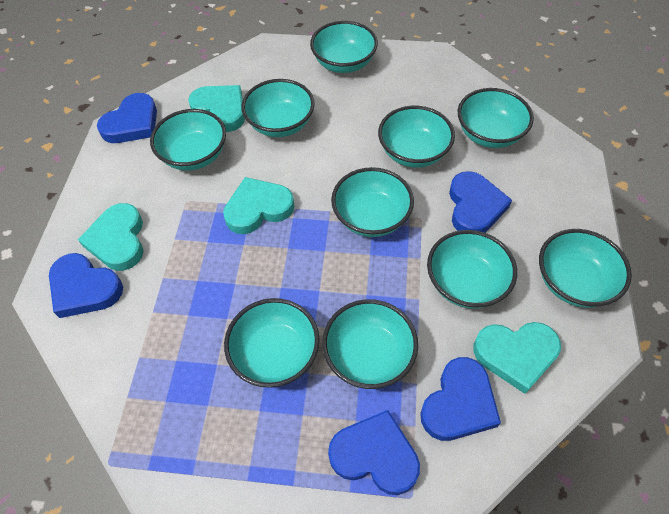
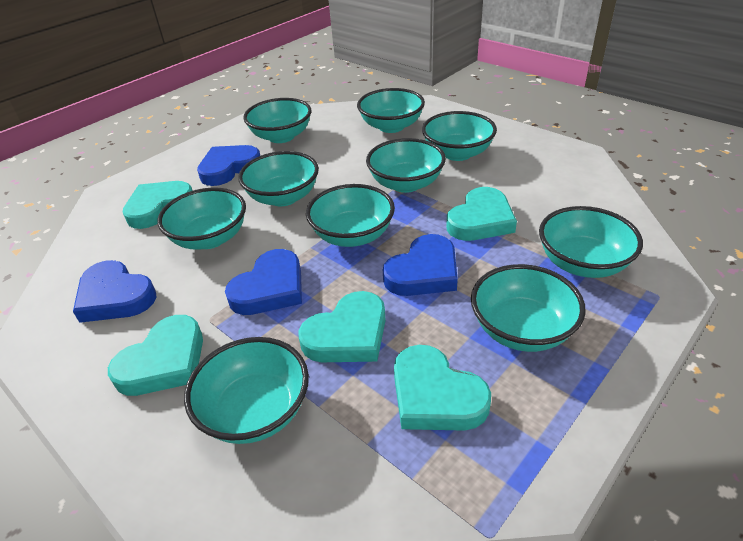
blue heart: 5 -> 4
turquoise heart: 4 -> 5

